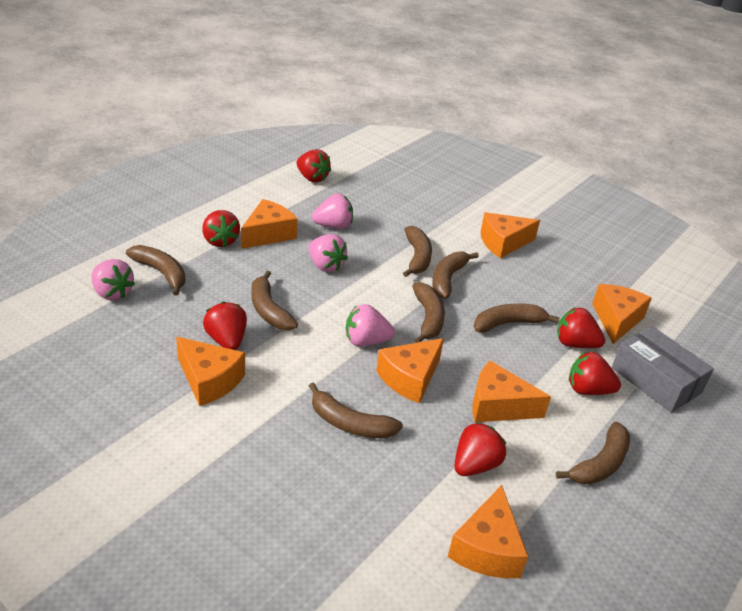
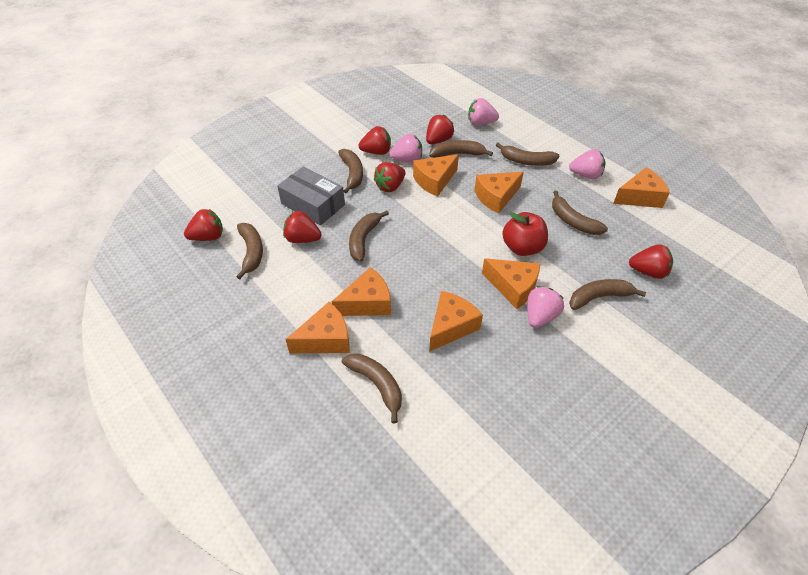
red apple: 0 -> 1

